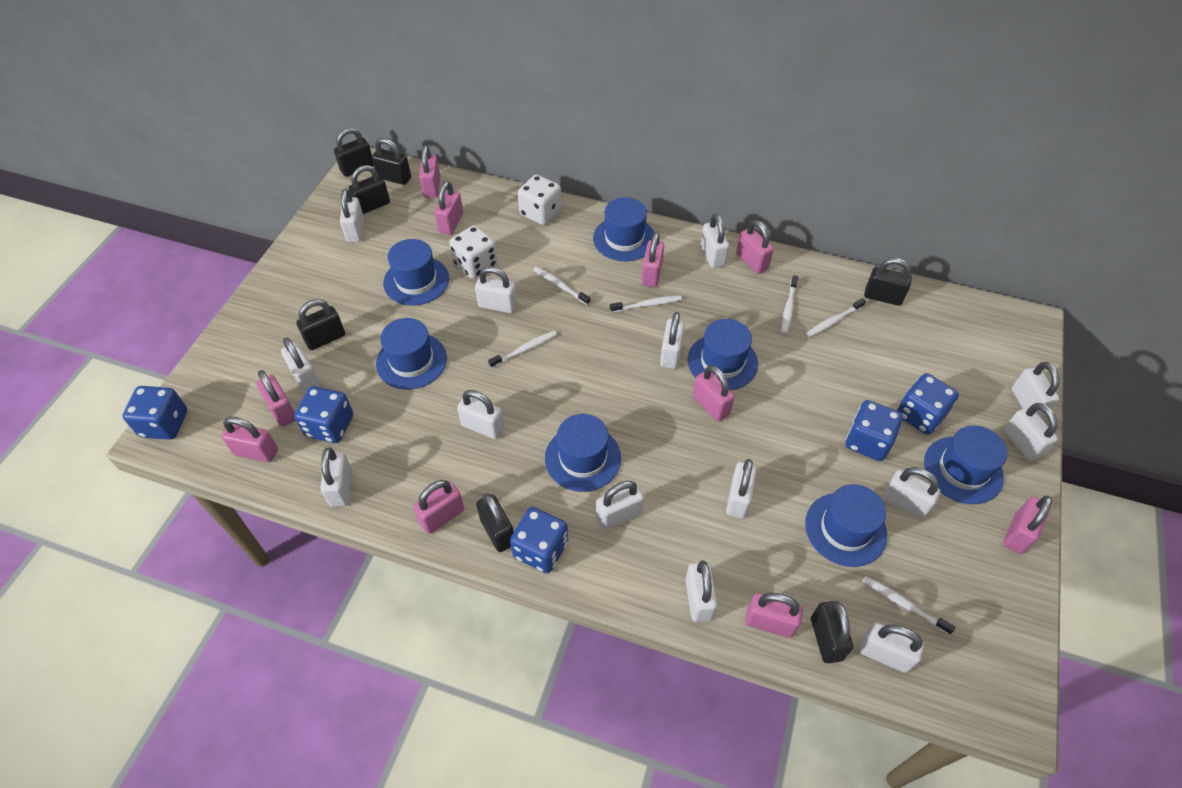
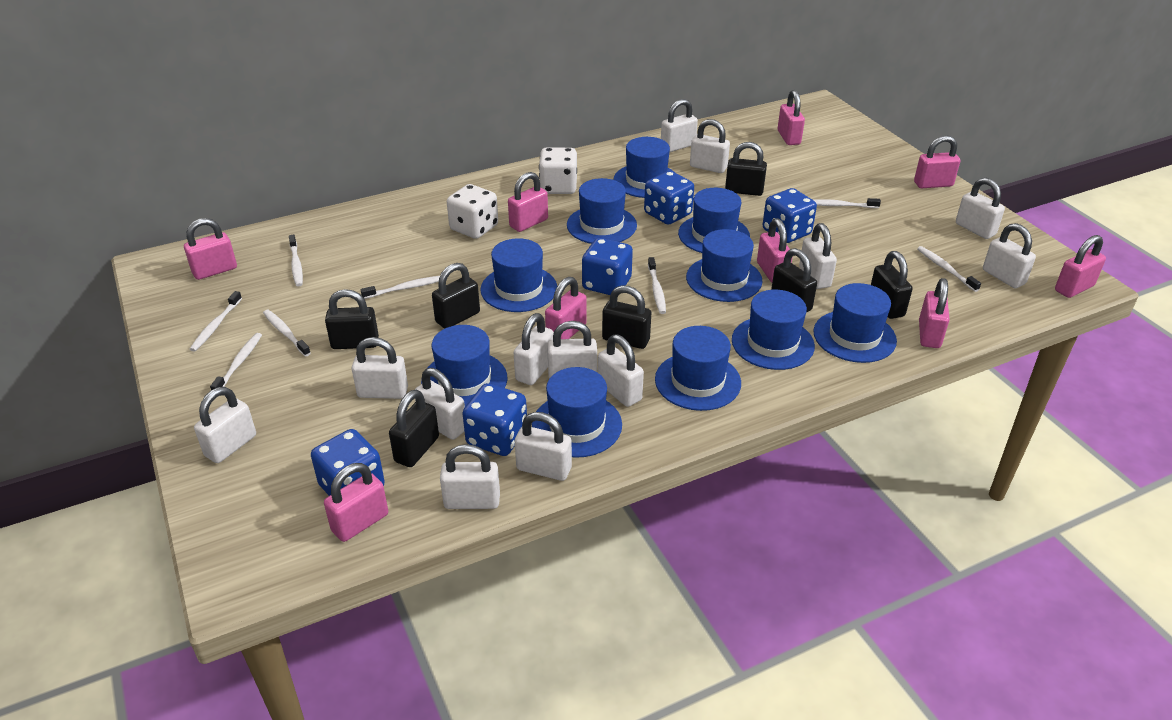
blue hat: 7 -> 10
pink padlock: 10 -> 9
white padlock: 14 -> 13
white toothbrush: 6 -> 8

